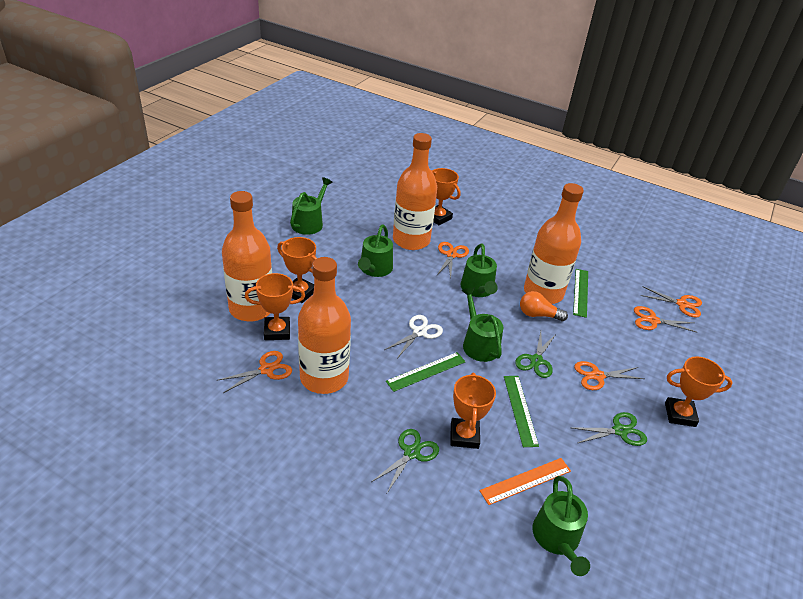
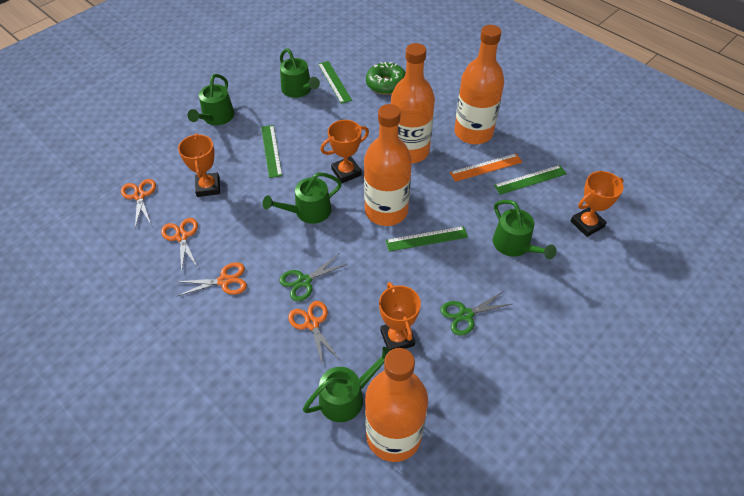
green donut: 0 -> 1
green ruler: 3 -> 4
green scissors: 3 -> 2
orange light bulb: 1 -> 0
orange scissors: 5 -> 4
orange trophy: 5 -> 4
white scissors: 1 -> 0

